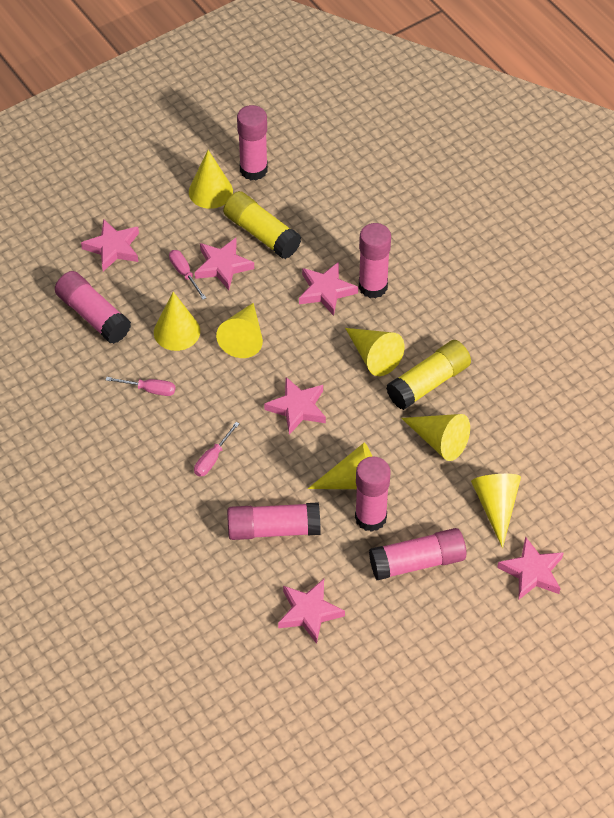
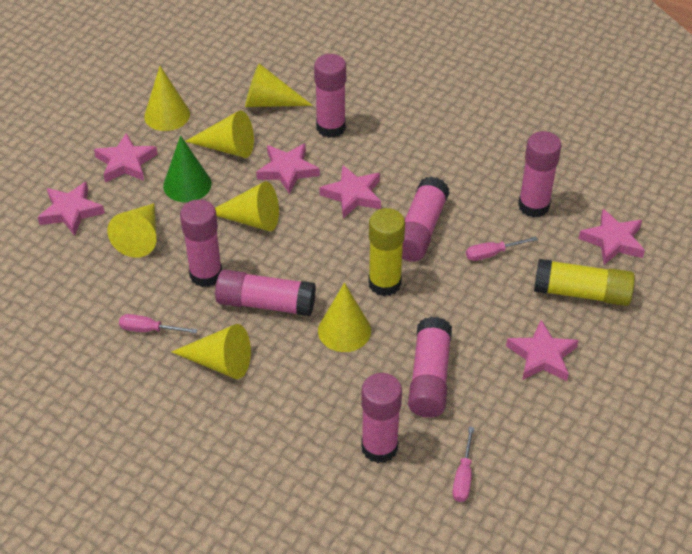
green cone: 0 -> 1
pink glue stick: 6 -> 7

